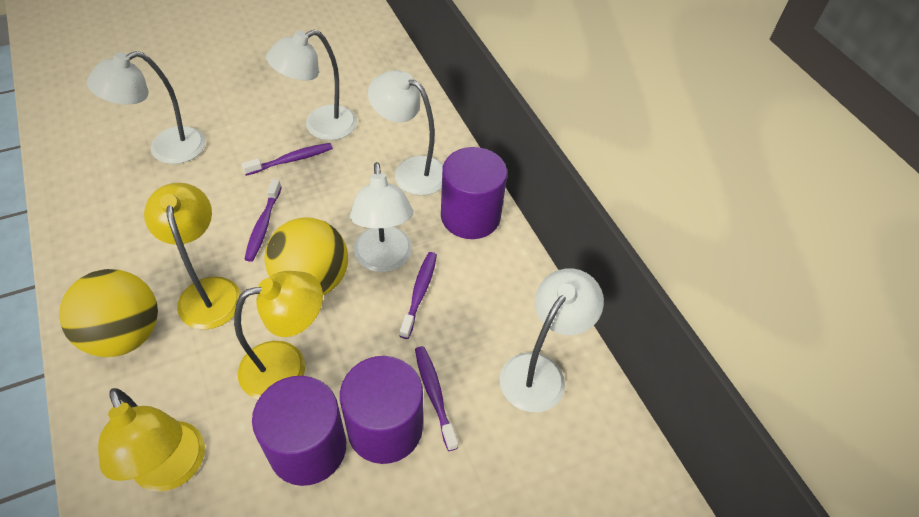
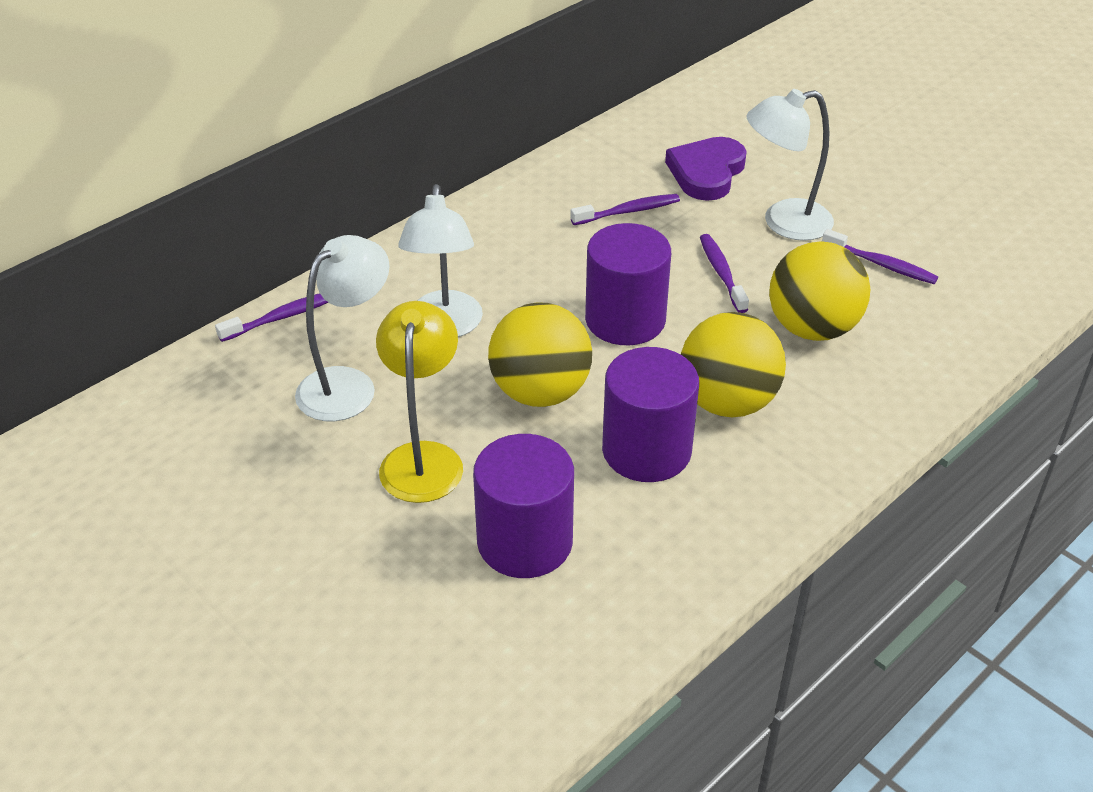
purple heart: 0 -> 1
white lamp: 5 -> 3
yellow ball: 2 -> 3
yellow lamp: 3 -> 1

